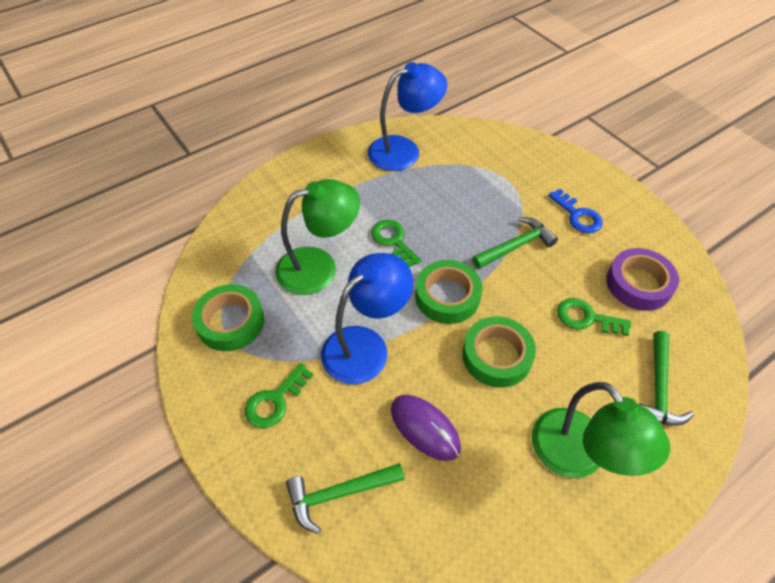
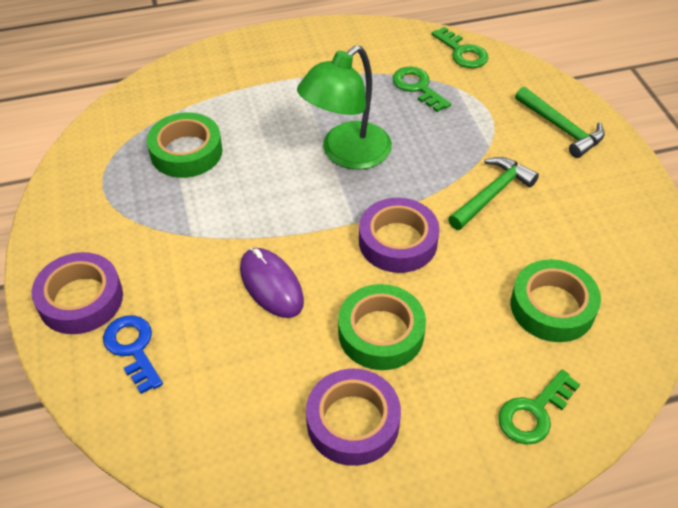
blue lamp: 2 -> 0
green hammer: 3 -> 2
green lamp: 2 -> 1
purple tape: 1 -> 3

